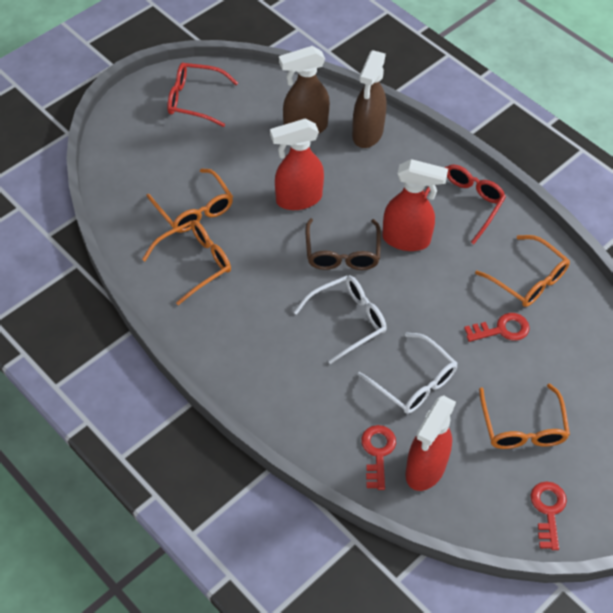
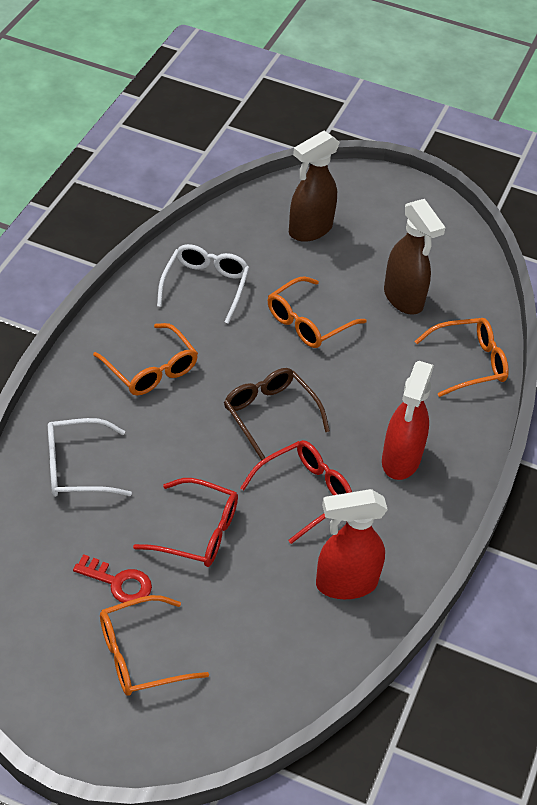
red key: 3 -> 1
red spray bottle: 3 -> 2

